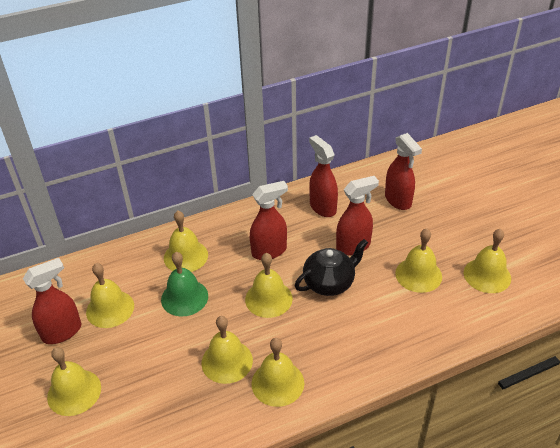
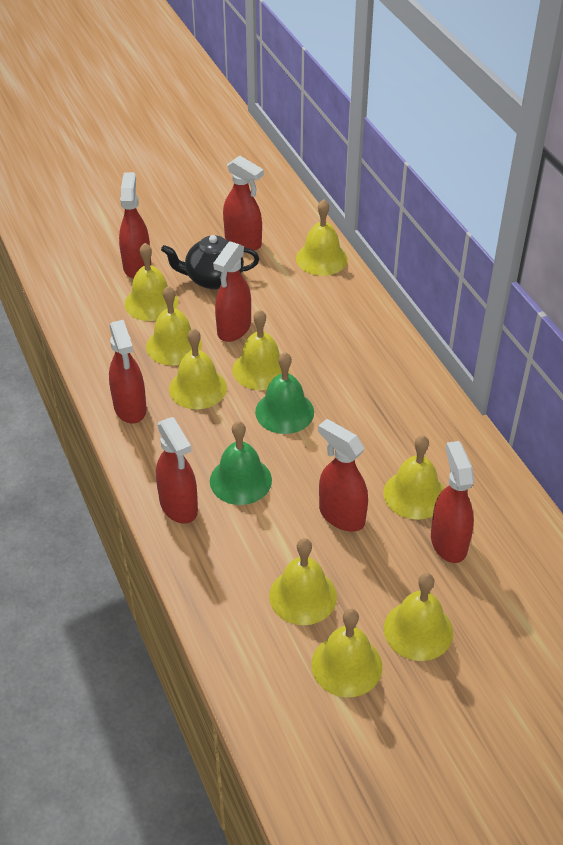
green bell: 1 -> 2
red spray bottle: 5 -> 7
yellow bell: 8 -> 9

